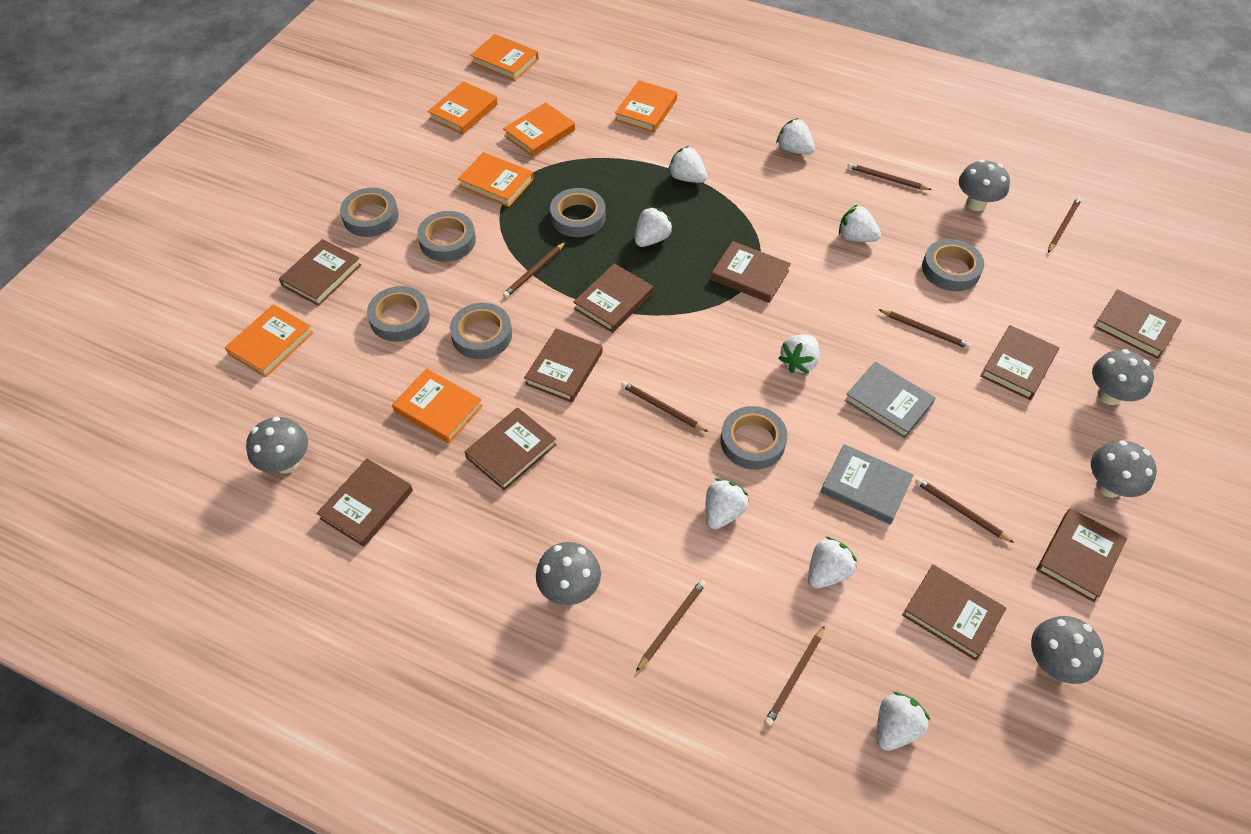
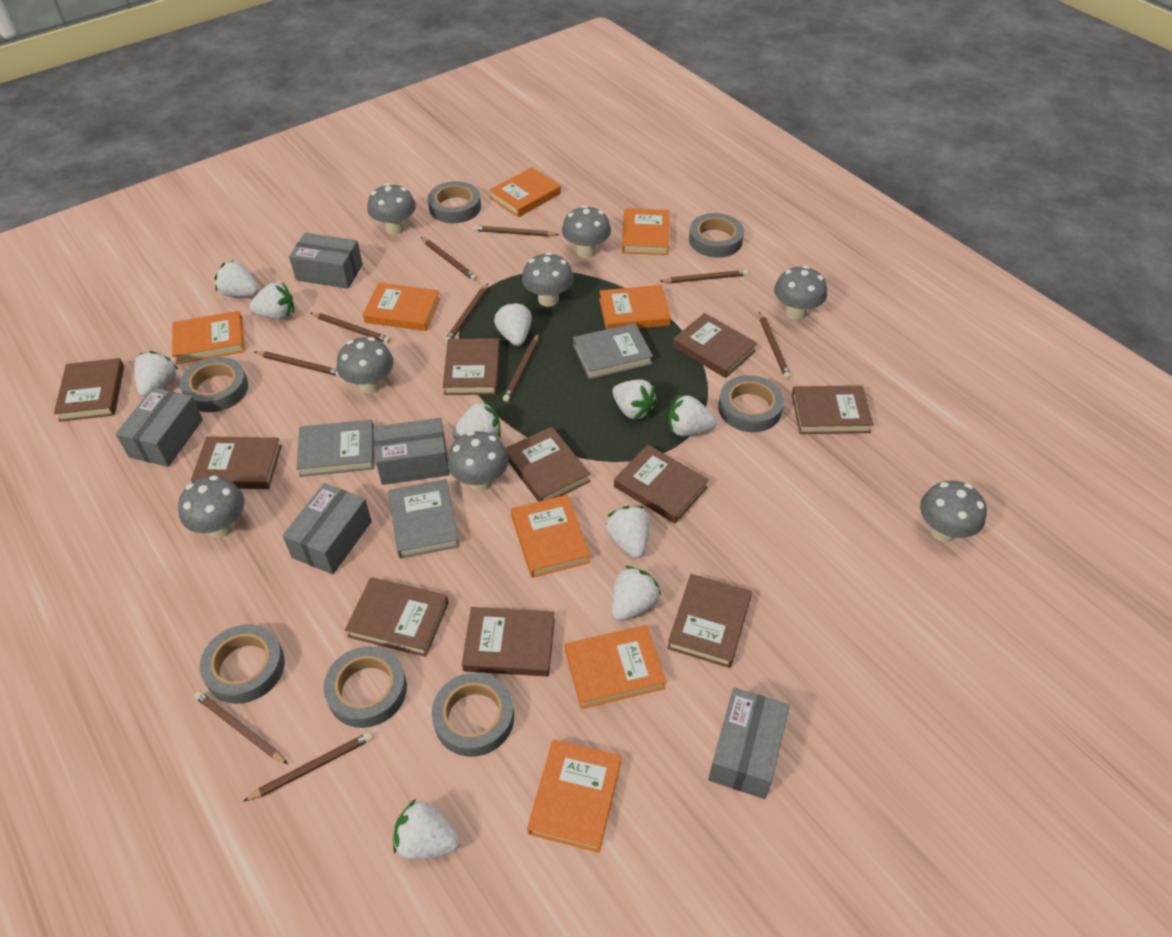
brown pencil: 8 -> 10
grey book: 2 -> 3
grey box: 0 -> 5
grey mushroom: 6 -> 8
orange book: 7 -> 8
white strawberry: 8 -> 10

